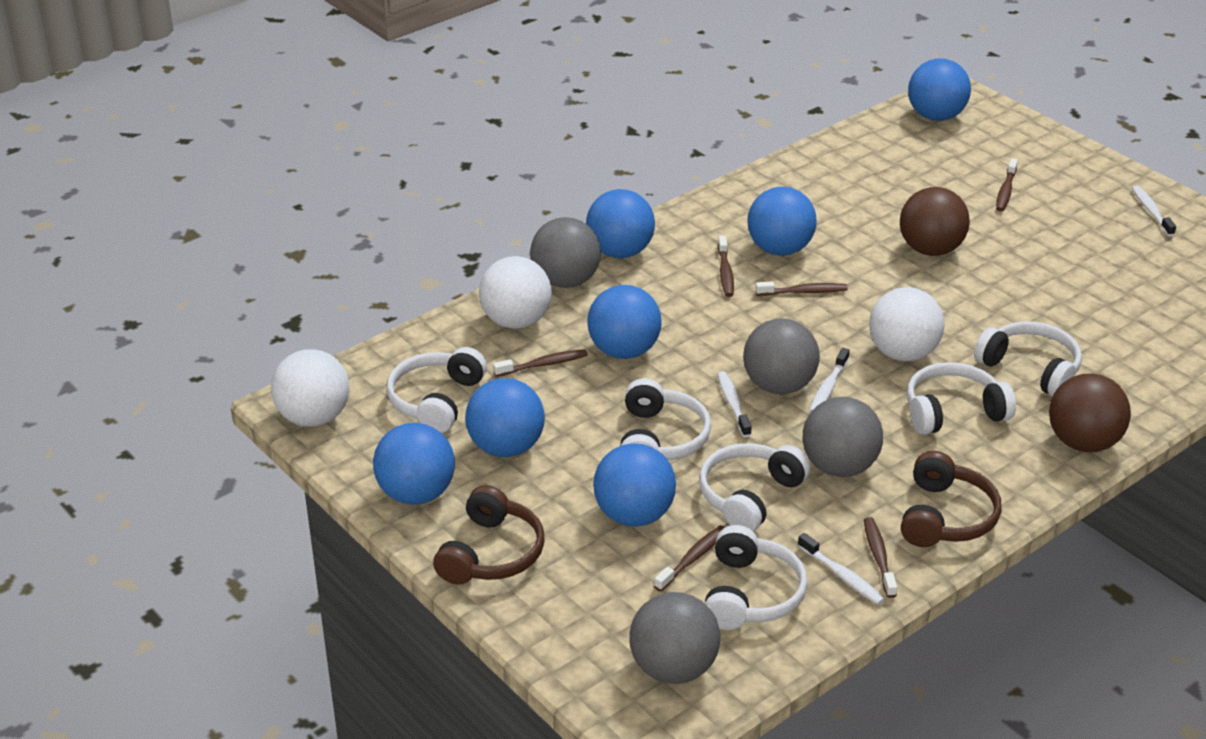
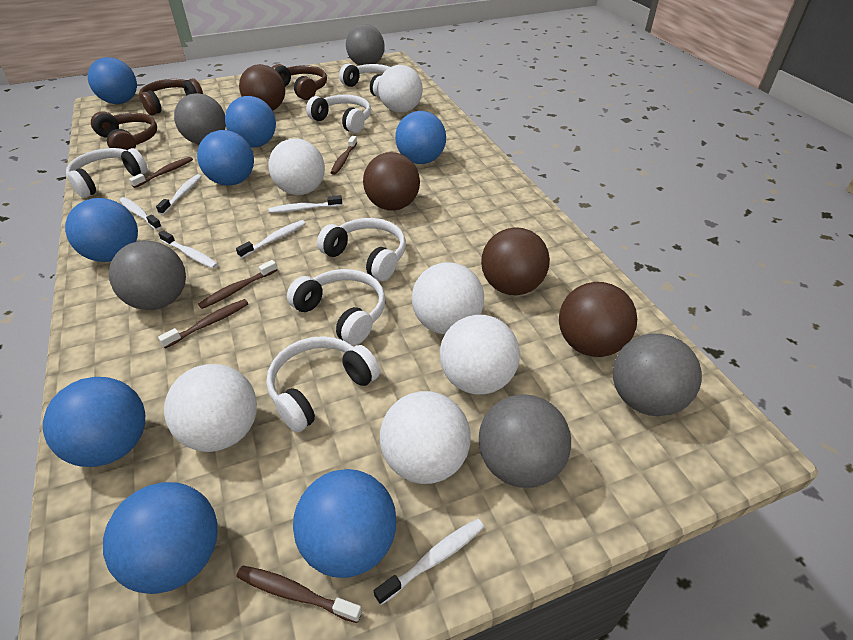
blue ball: 7 -> 8
brown ball: 2 -> 4
brown headphones: 2 -> 3
brown toothbrush: 6 -> 5
grey ball: 4 -> 5
white ball: 3 -> 6
white toothbrush: 4 -> 6

